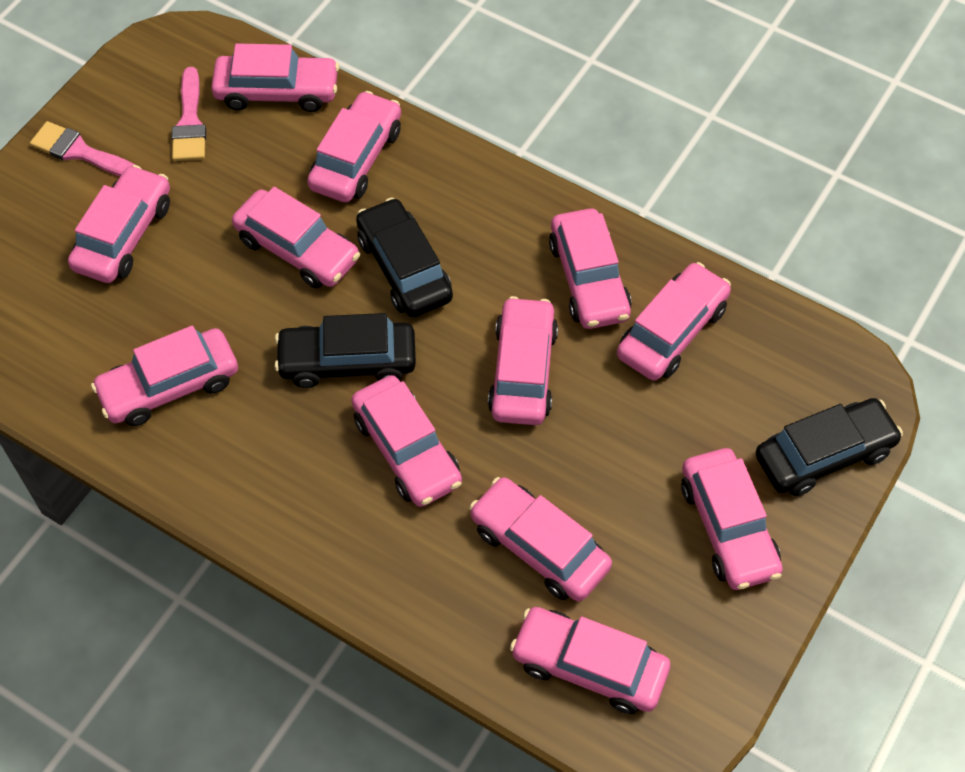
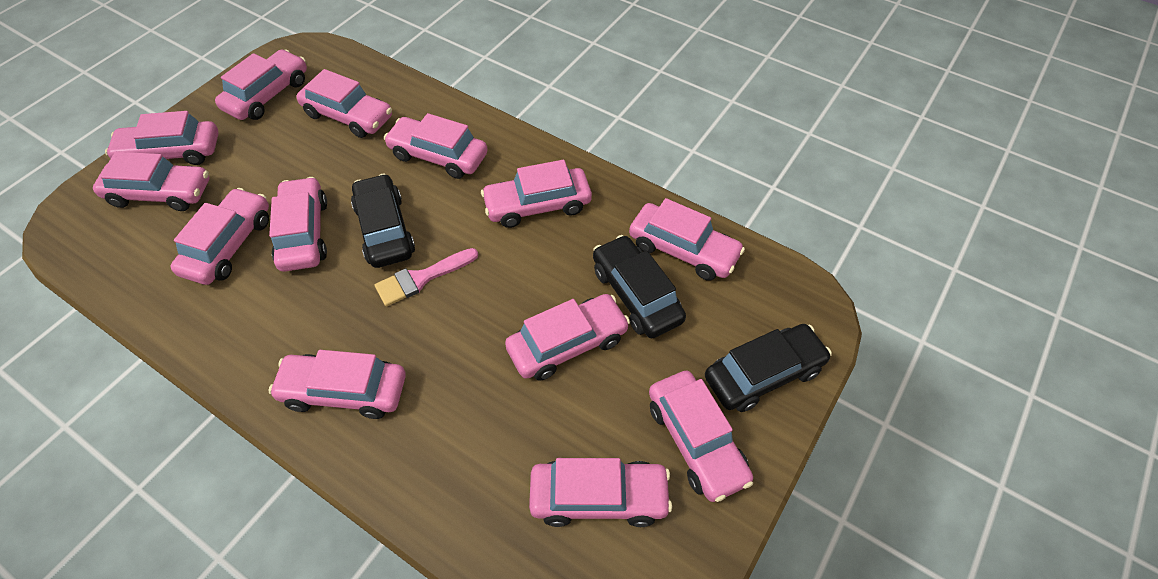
pink brush: 2 -> 1
pink car: 12 -> 13

